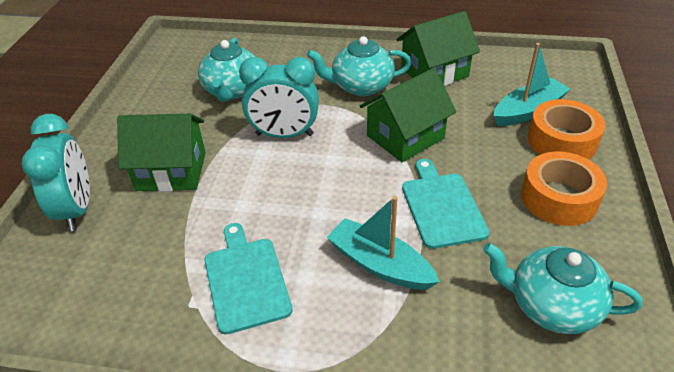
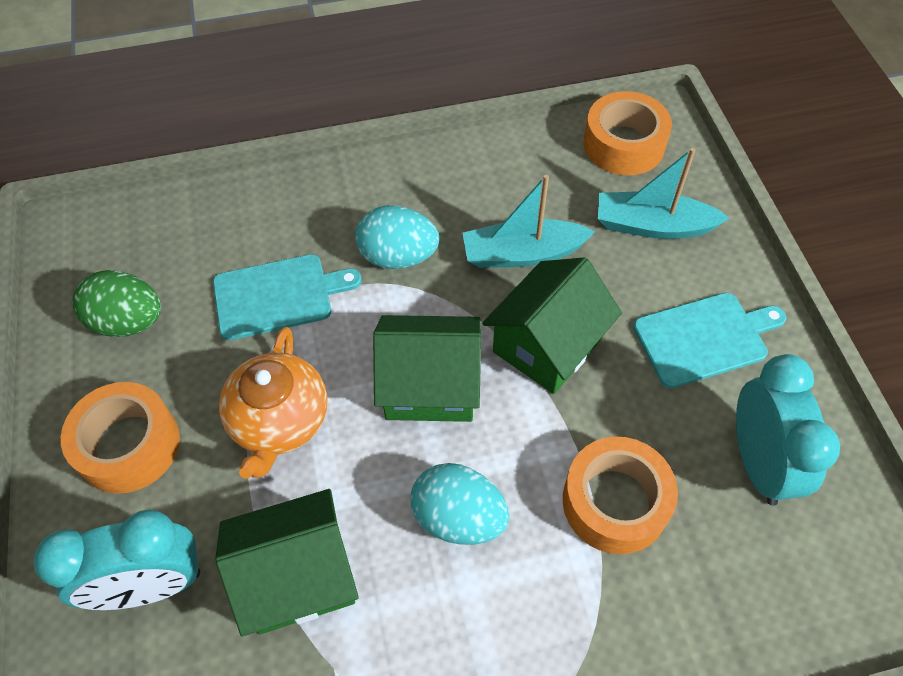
green egg: 0 -> 1
orange tape: 2 -> 3
orange teapot: 0 -> 1
turquoise egg: 0 -> 2
turquoise teapot: 3 -> 0

